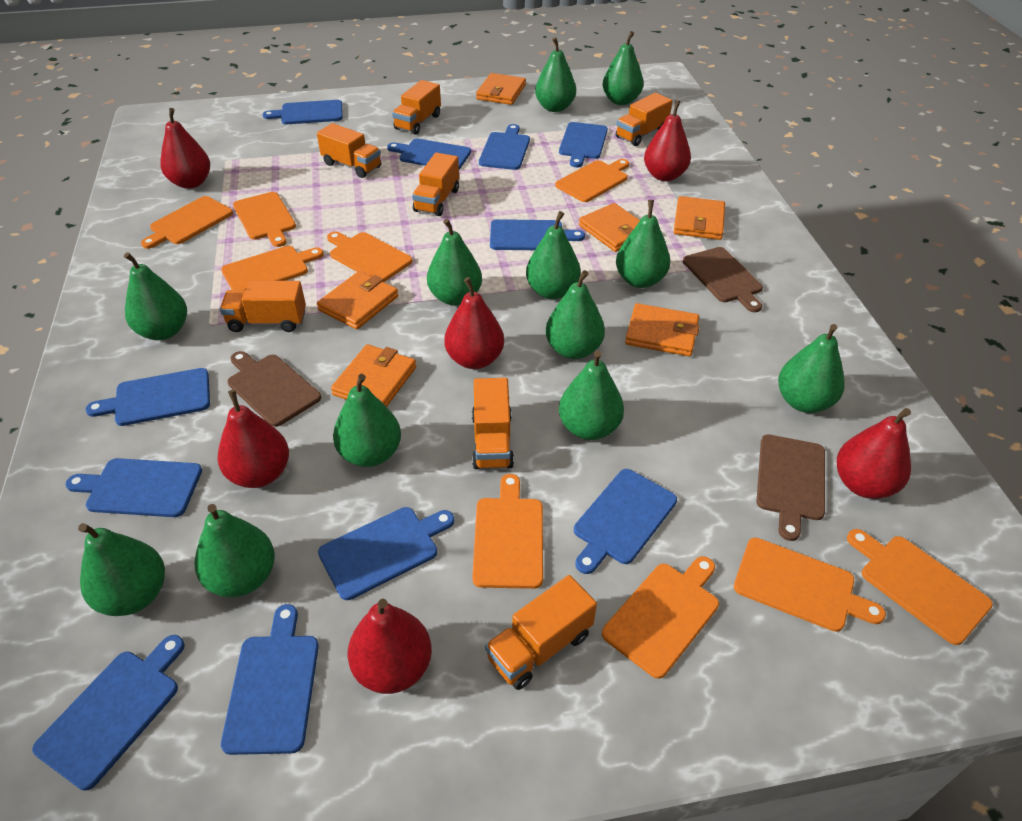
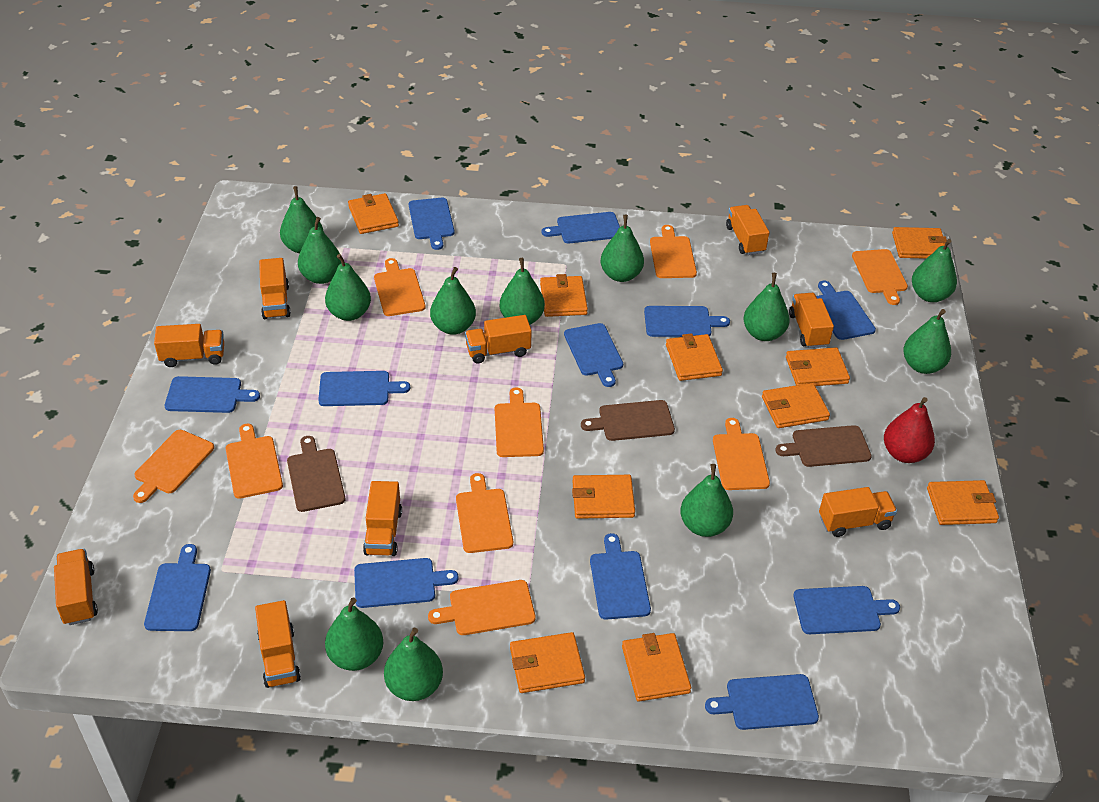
blue cutting board: 11 -> 12
orange truck: 7 -> 9
orange wallet: 6 -> 10
red pear: 6 -> 1

